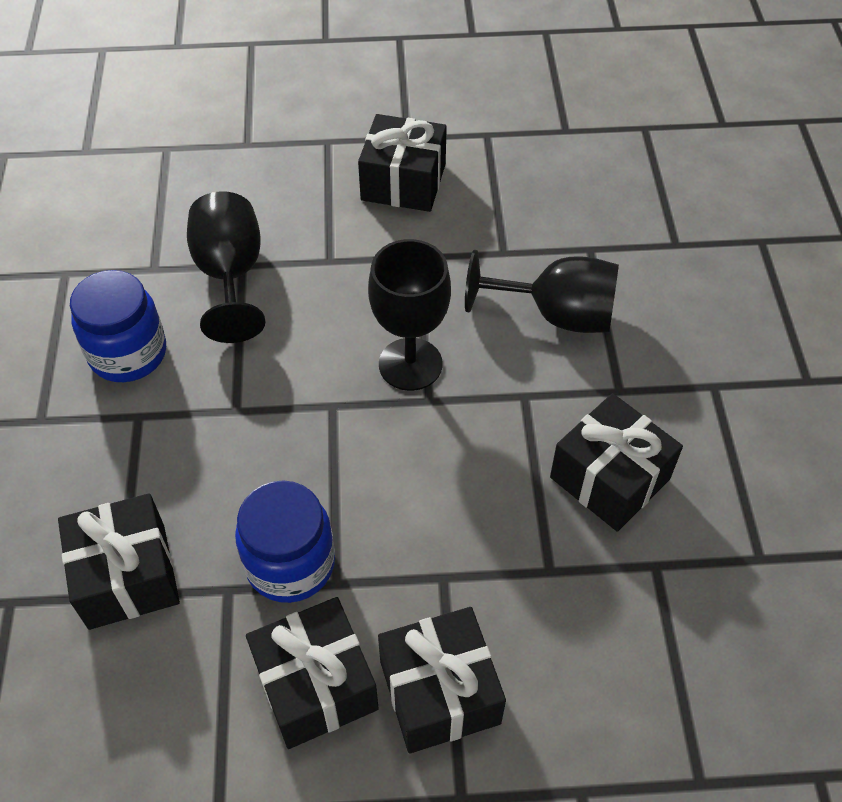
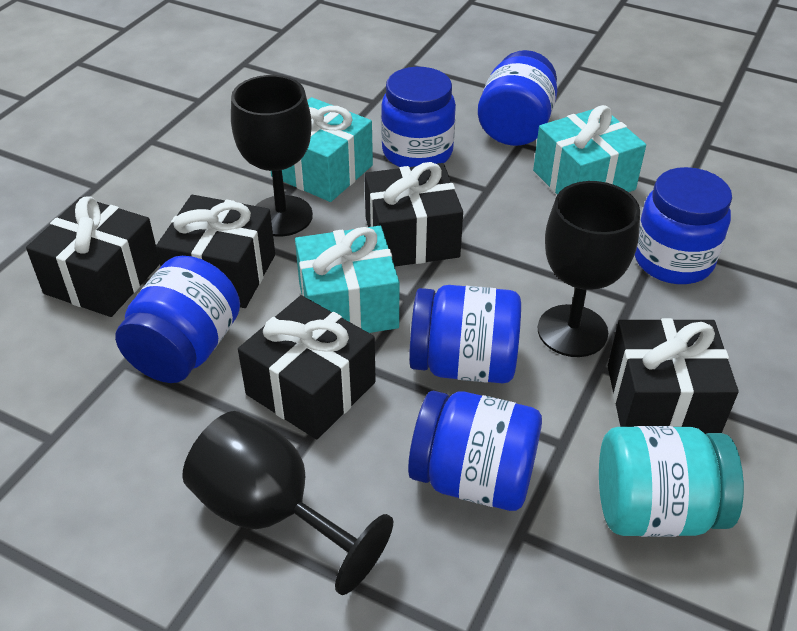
blue jar: 2 -> 6
turquoise gift: 0 -> 3
turquoise jar: 0 -> 1

